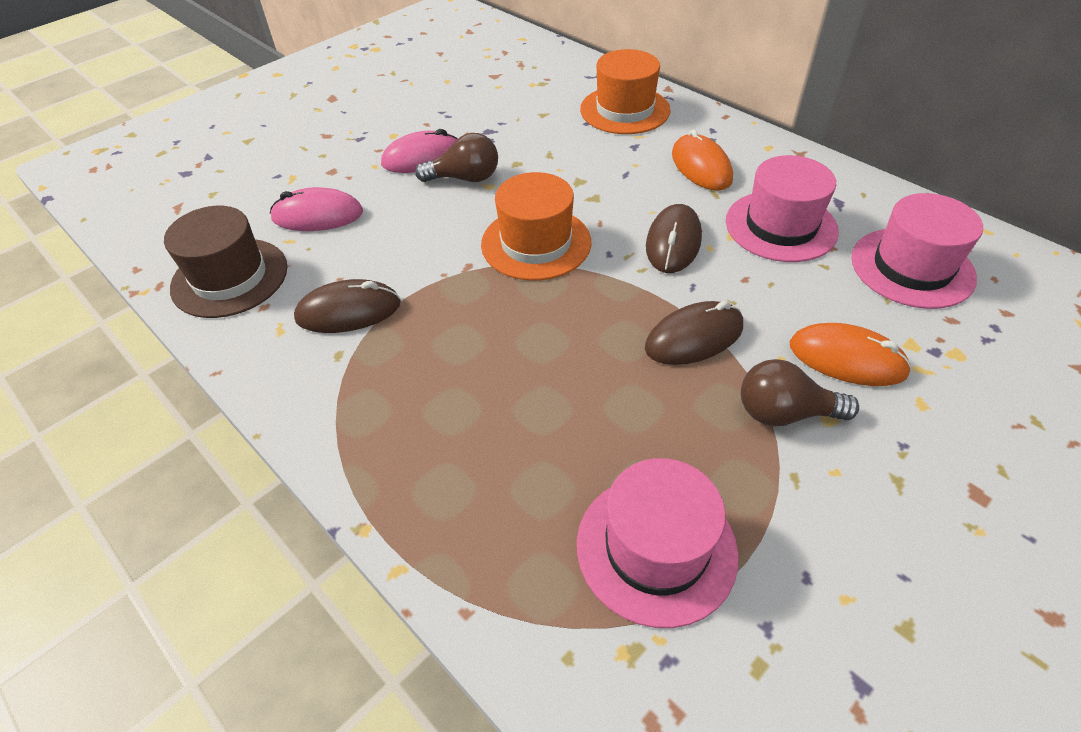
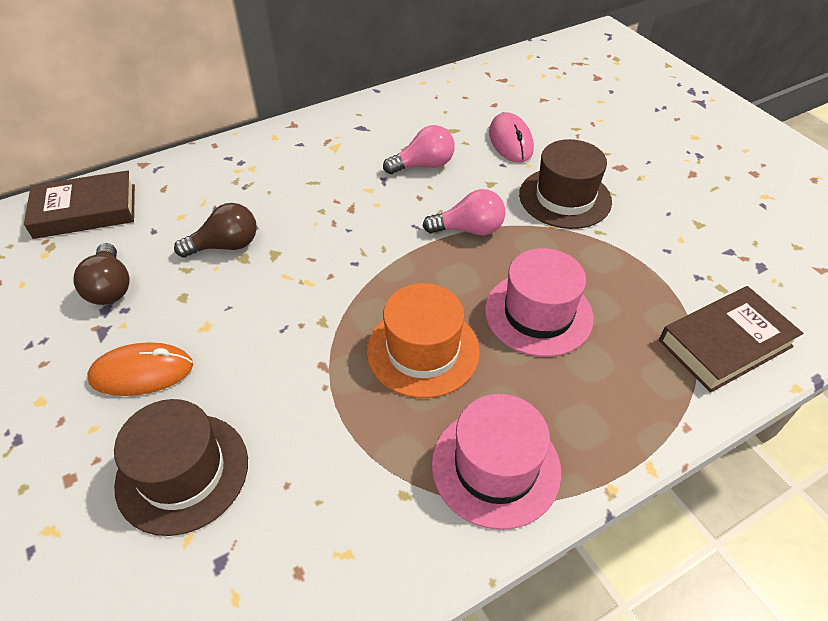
brown book: 0 -> 2
brown hat: 1 -> 2
brown mouse: 3 -> 0
orange hat: 2 -> 1
orange mouse: 2 -> 1
pink hat: 3 -> 2
pink light bulb: 0 -> 2
pink mouse: 2 -> 1

